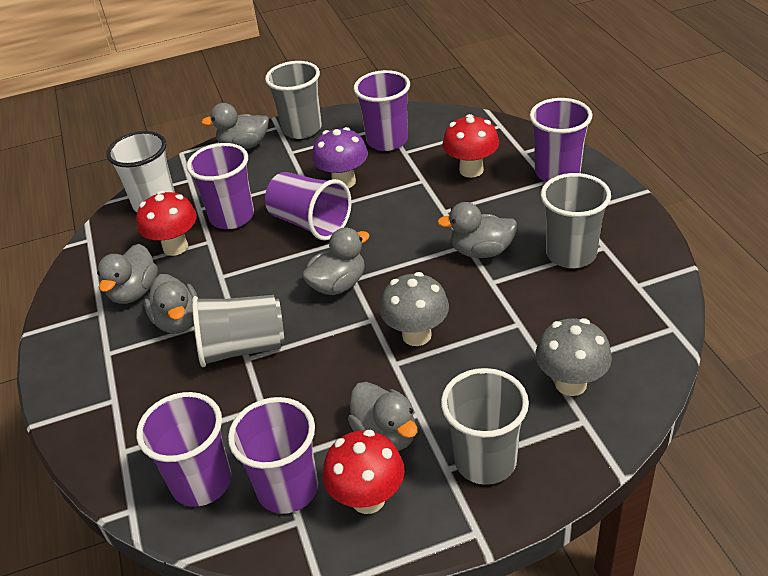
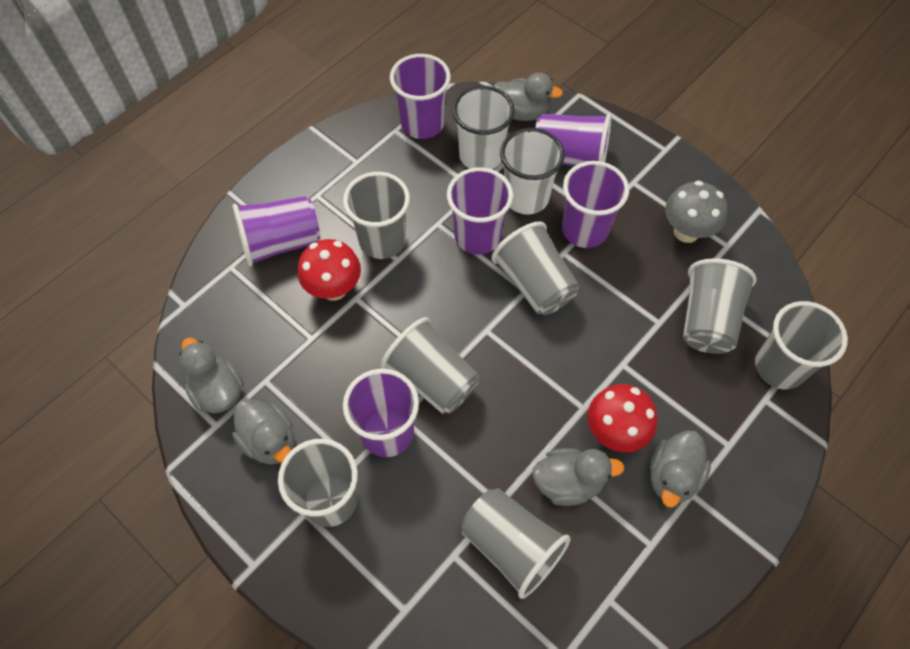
grey cup: 4 -> 7
grey duck: 6 -> 5
grey mushroom: 2 -> 1
purple mushroom: 1 -> 0
red mushroom: 3 -> 2
white cup: 1 -> 2

